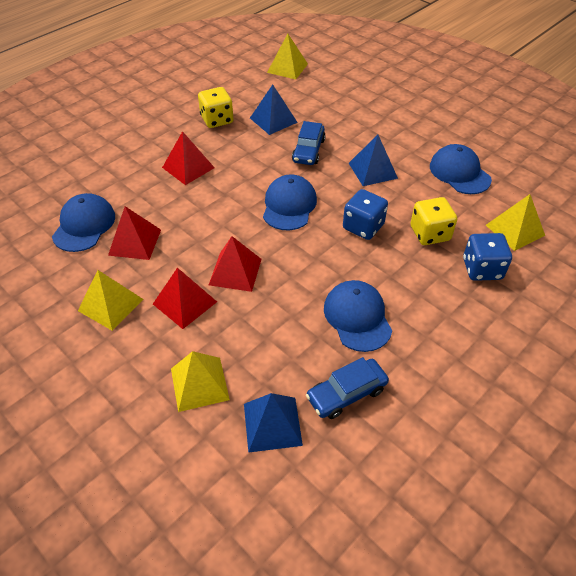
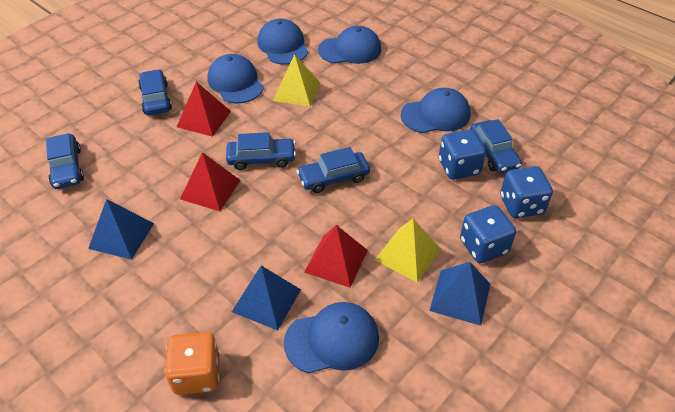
blue cap: 4 -> 5
blue car: 2 -> 5
blue dice: 2 -> 3
orange dice: 0 -> 1
red pyramid: 4 -> 3
yellow dice: 2 -> 0
yellow pyramid: 4 -> 2

